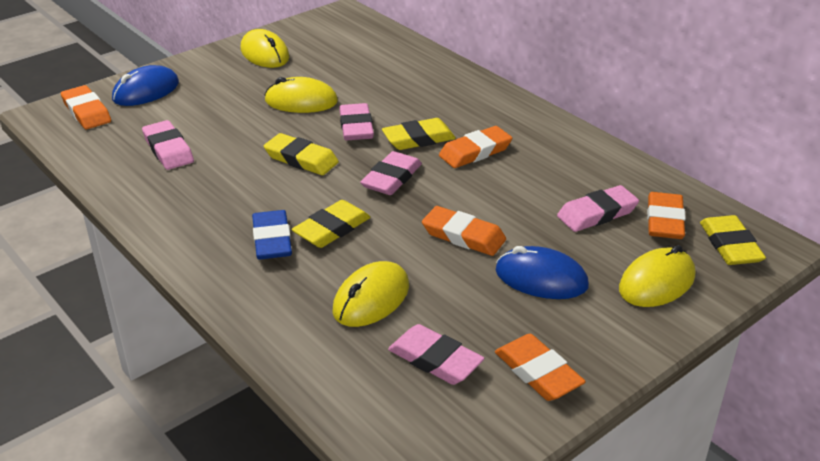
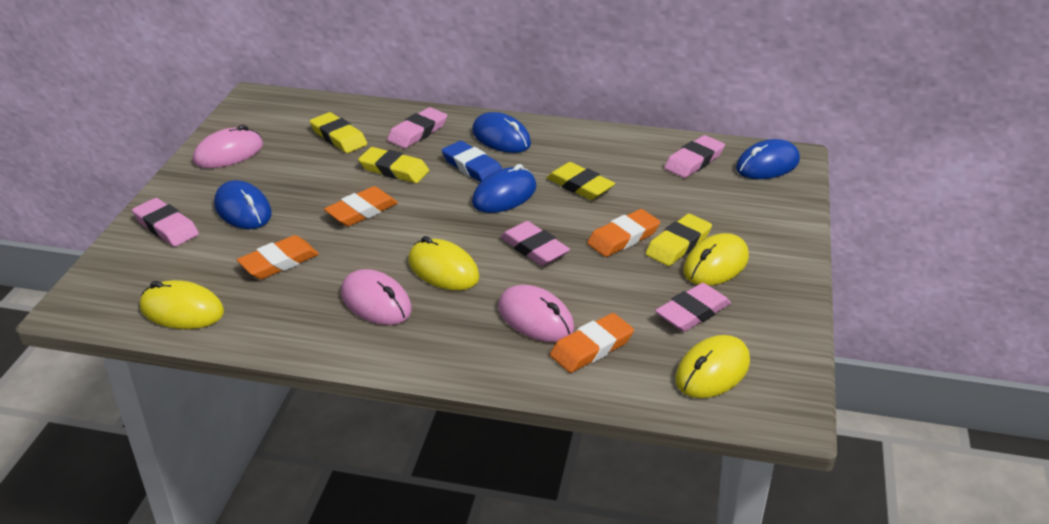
blue mouse: 2 -> 4
orange eraser: 5 -> 4
pink mouse: 0 -> 3

